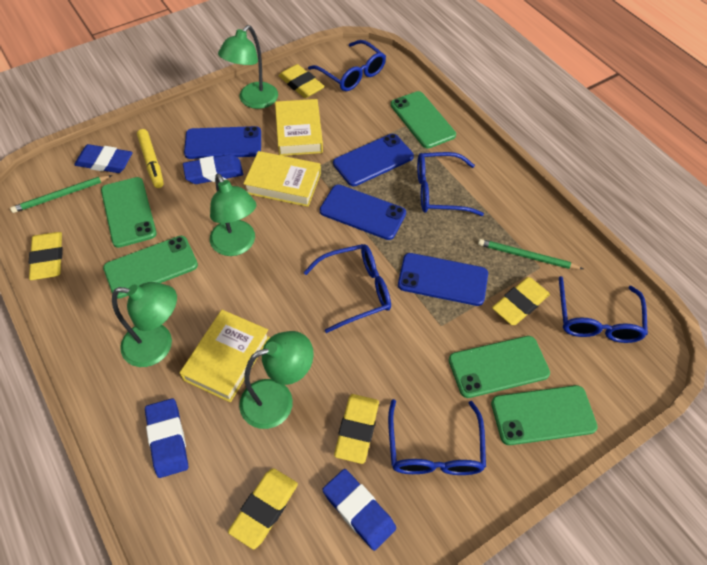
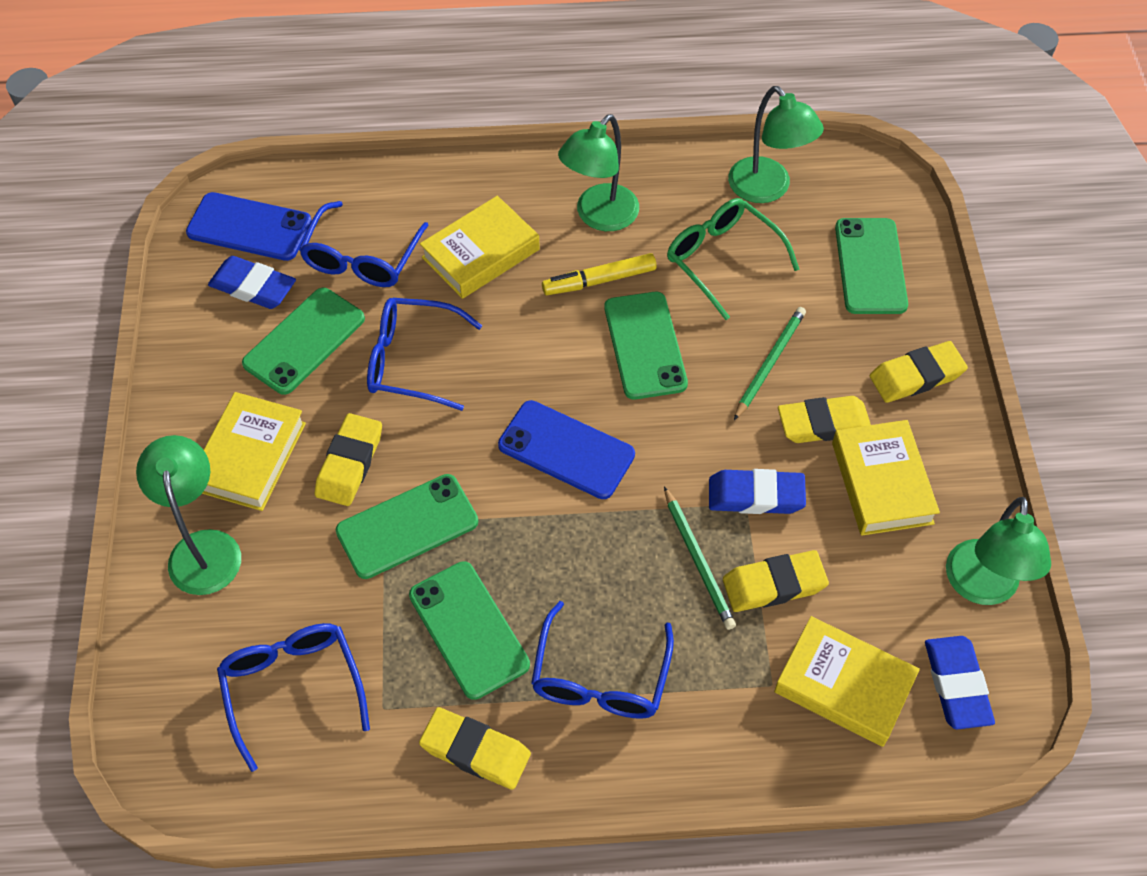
blue eraser: 4 -> 3
blue glasses: 5 -> 4
blue phone: 4 -> 2
green glasses: 0 -> 1
yellow book: 3 -> 4

